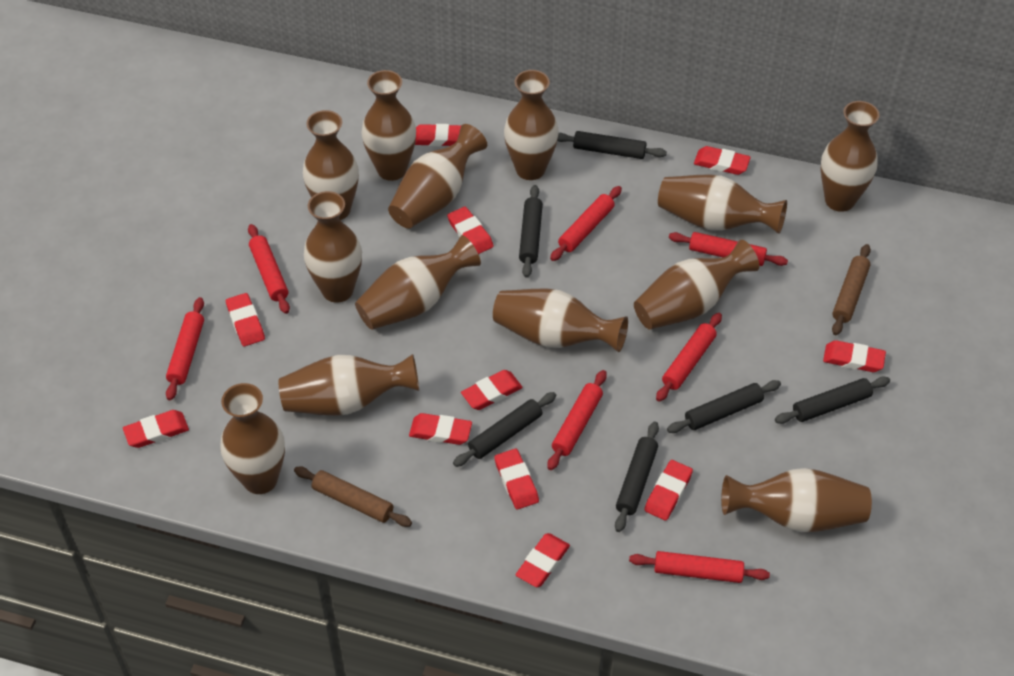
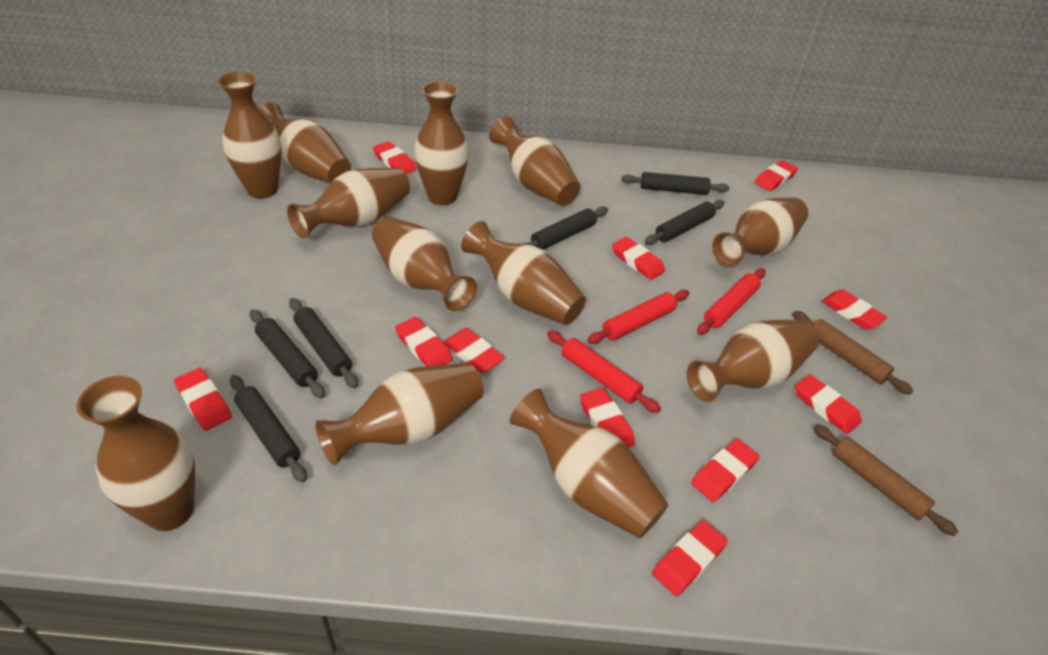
brown vase: 13 -> 12
red rolling pin: 7 -> 3

